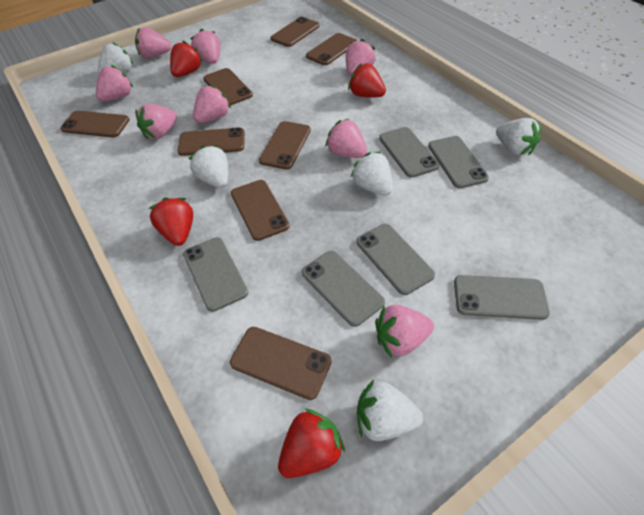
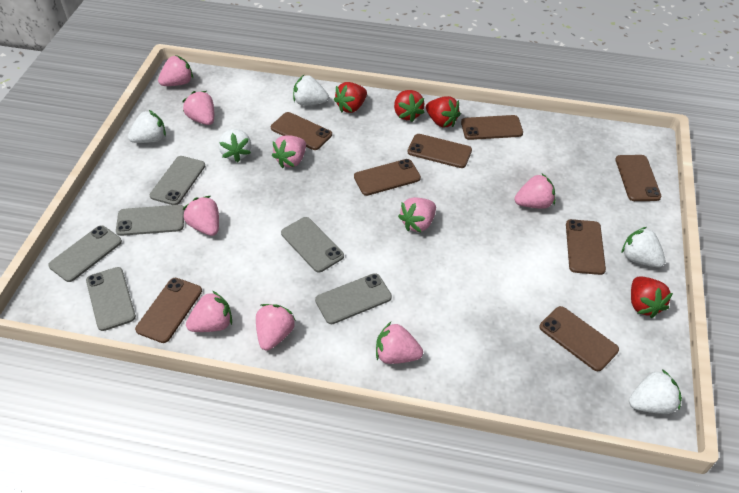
pink strawberry: 8 -> 9

